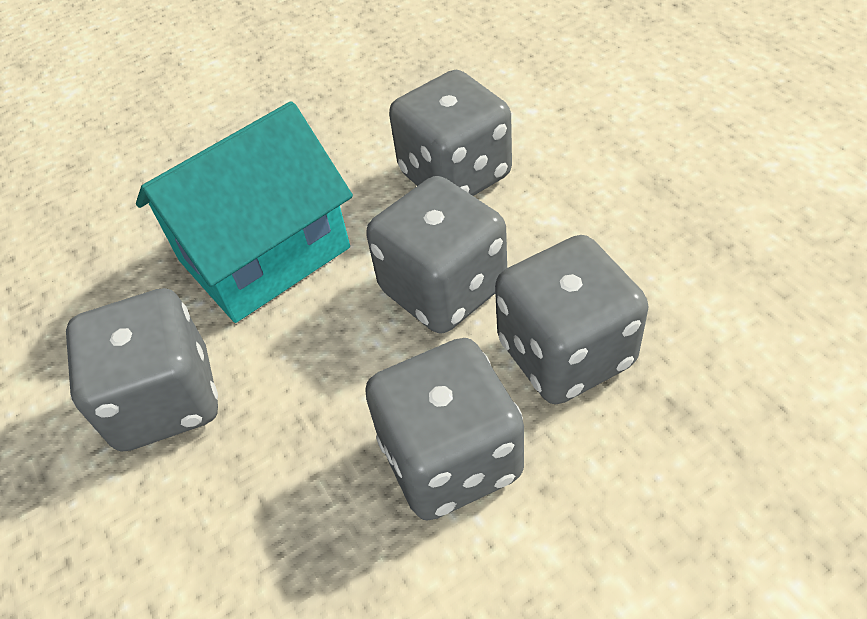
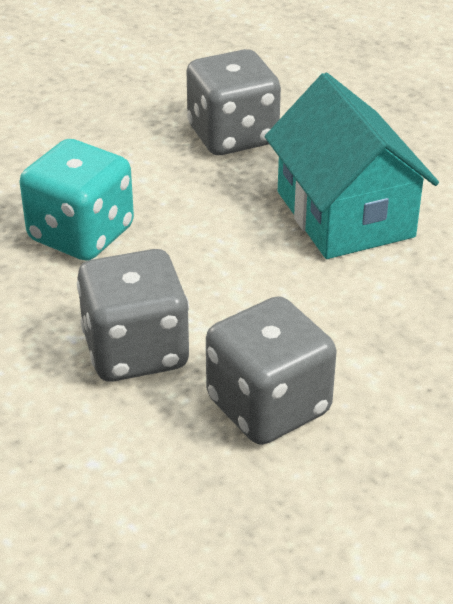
grey dice: 5 -> 3
turquoise dice: 0 -> 1

